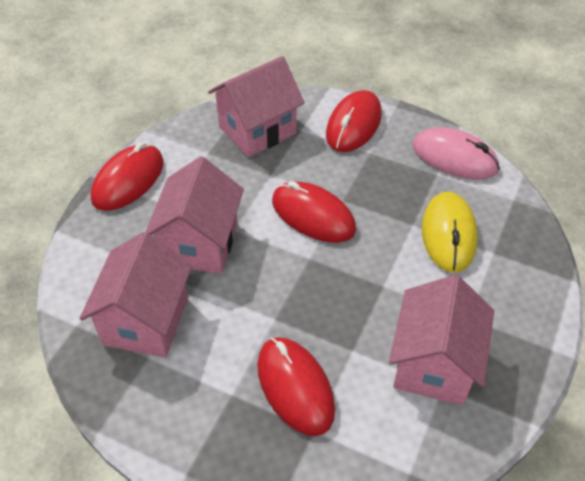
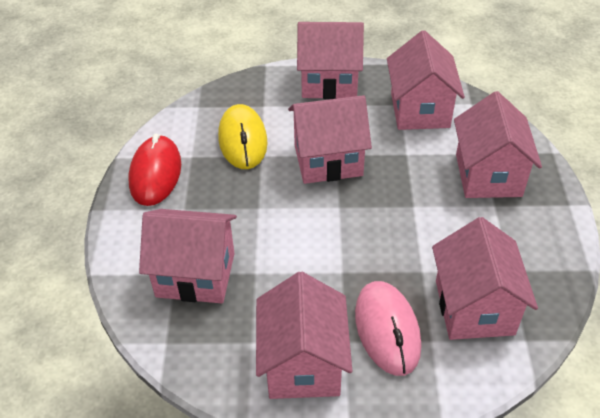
pink house: 4 -> 7
red mouse: 4 -> 1

